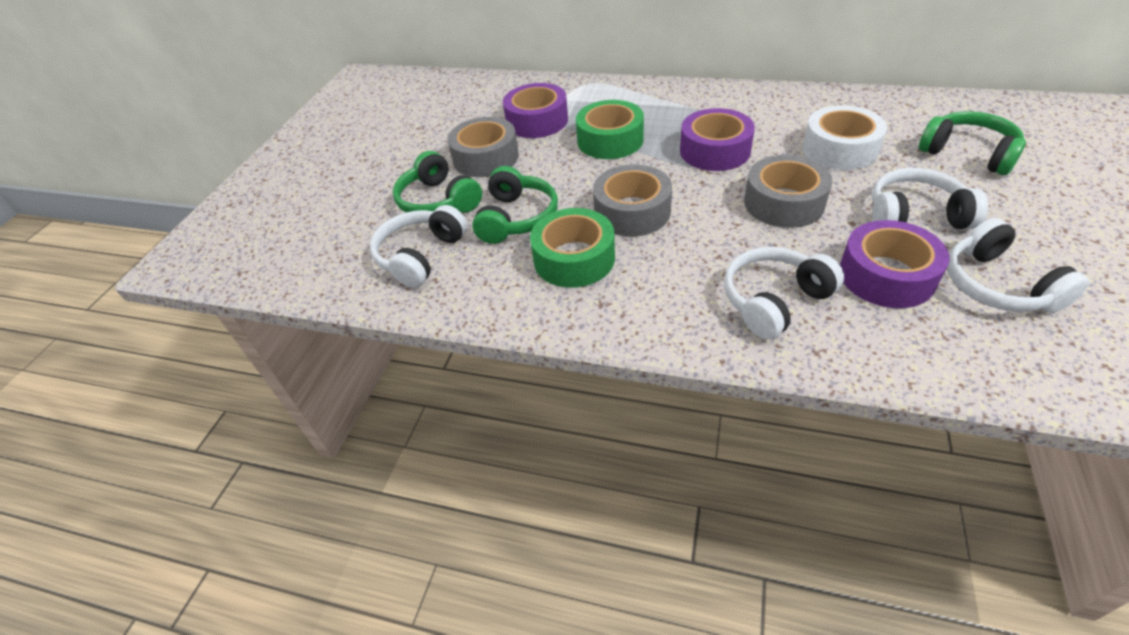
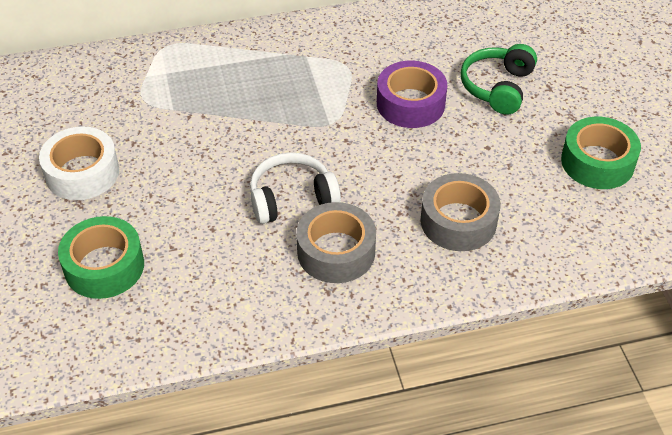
green headphones: 3 -> 1
grey tape: 3 -> 2
purple tape: 3 -> 1
white headphones: 4 -> 1

